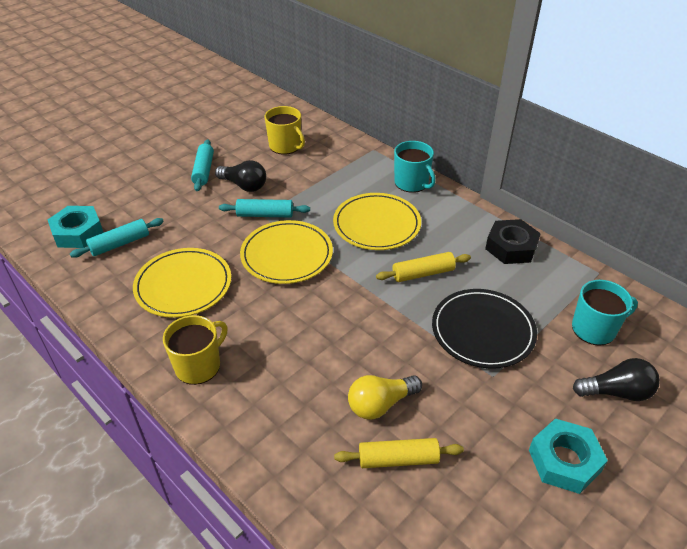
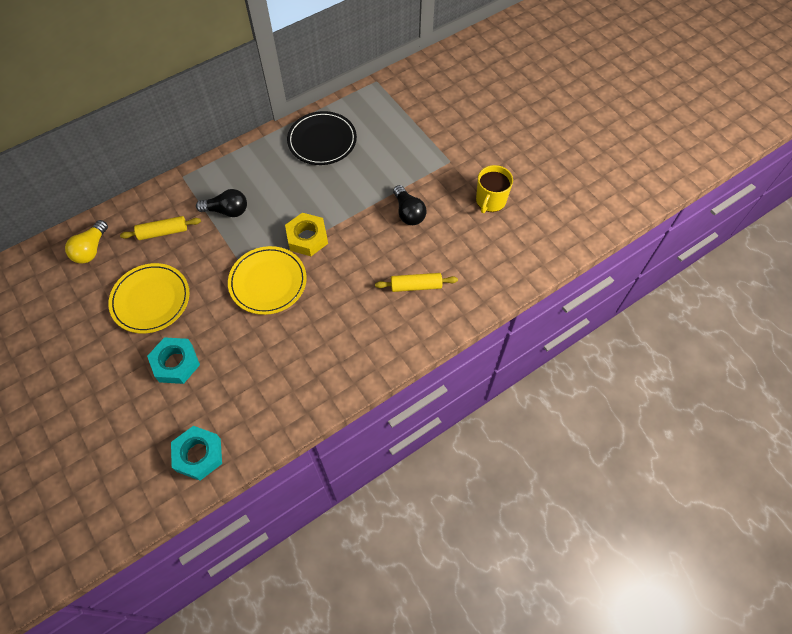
black nut: 1 -> 0
turquoise mug: 2 -> 0
turquoise rolling pin: 3 -> 0
yellow mug: 2 -> 1
yellow nut: 0 -> 1
yellow plate: 3 -> 2

